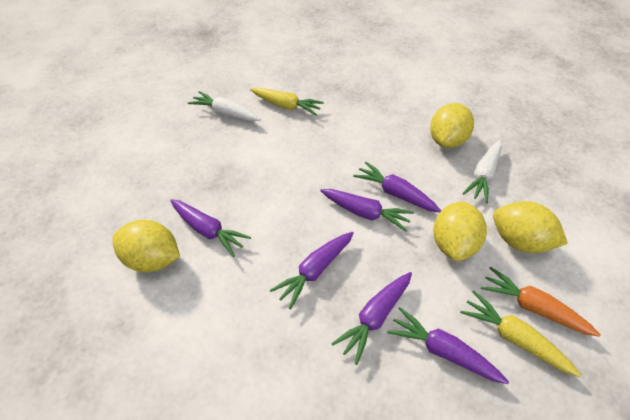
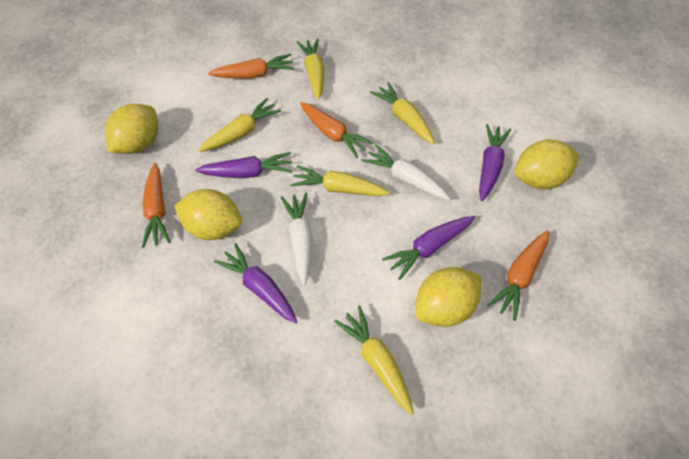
orange carrot: 1 -> 4
purple carrot: 6 -> 4
yellow carrot: 2 -> 5

